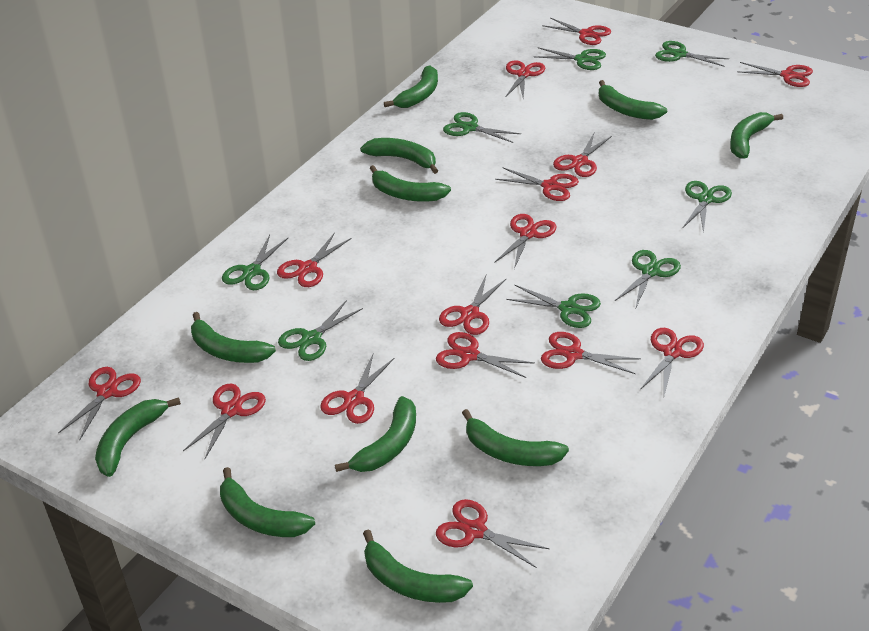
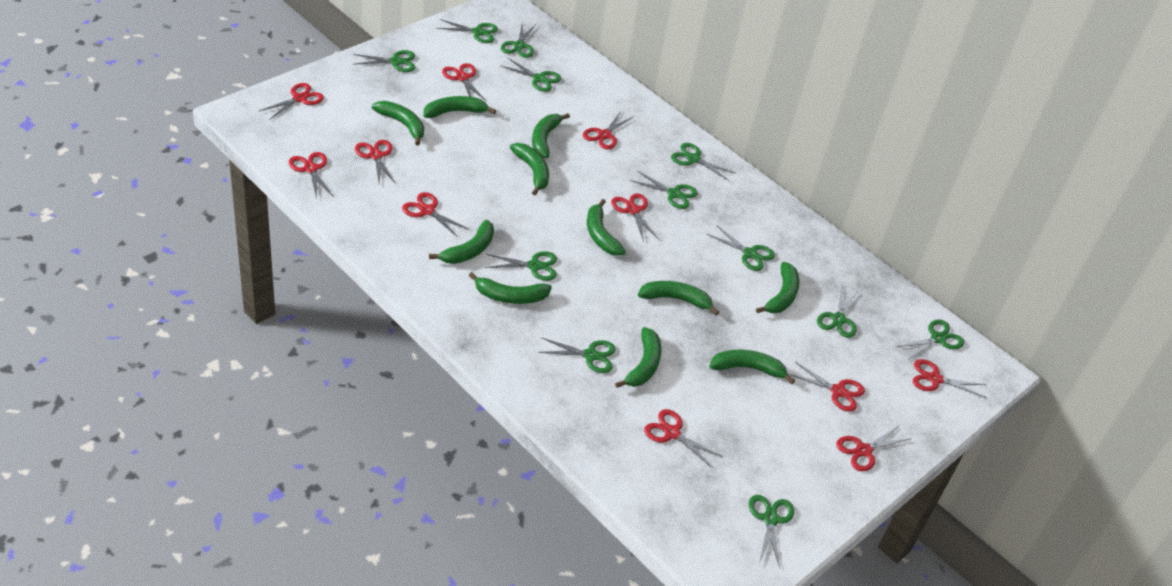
green scissors: 8 -> 12
red scissors: 15 -> 11

